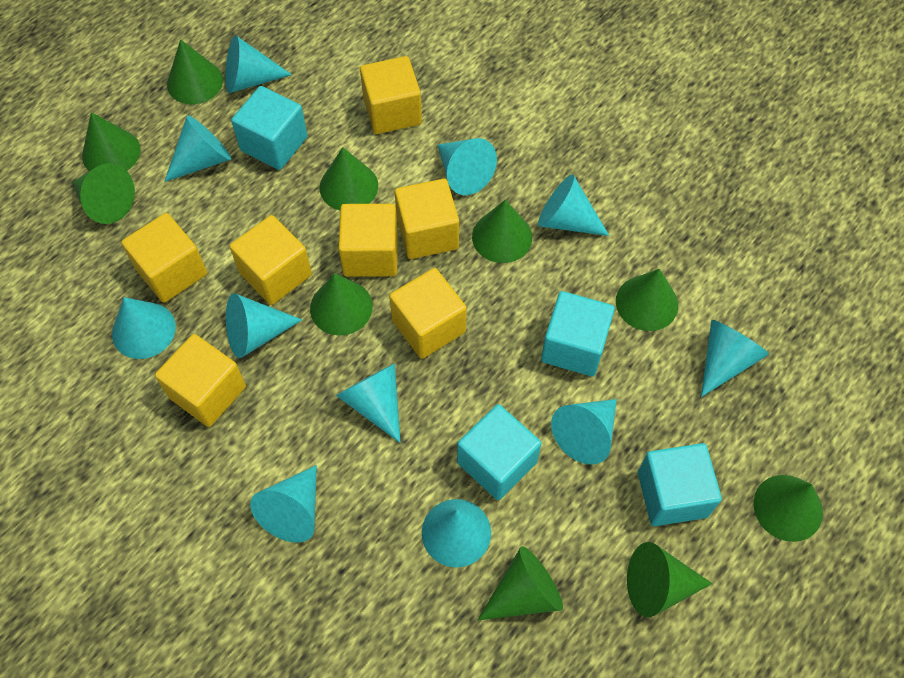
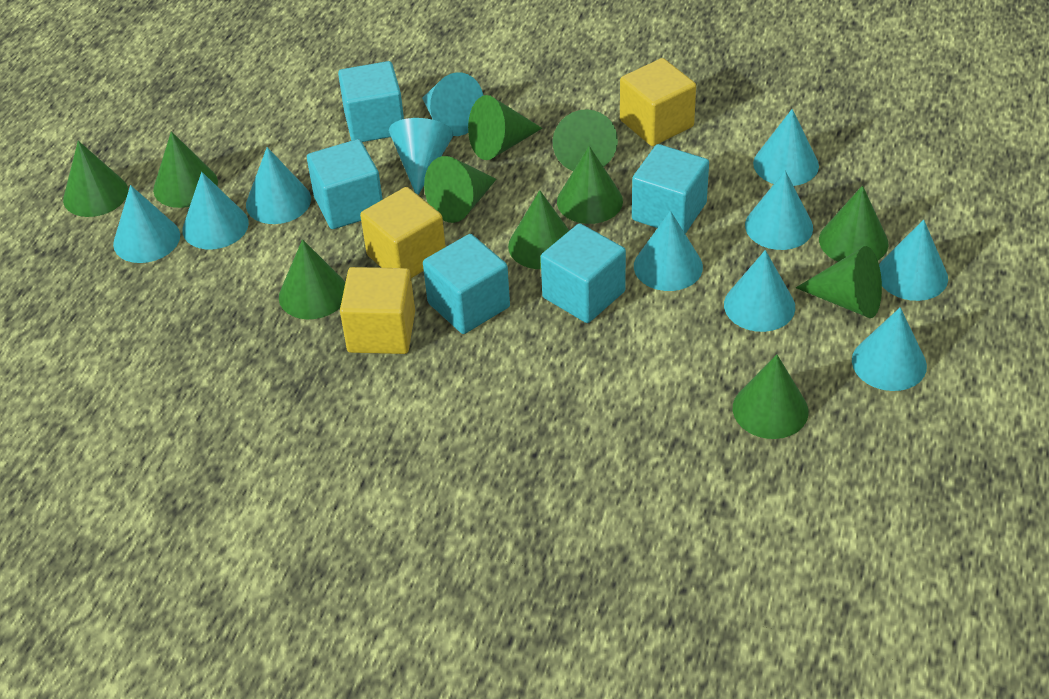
green cone: 10 -> 11
turquoise cube: 4 -> 5
yellow cube: 7 -> 3

